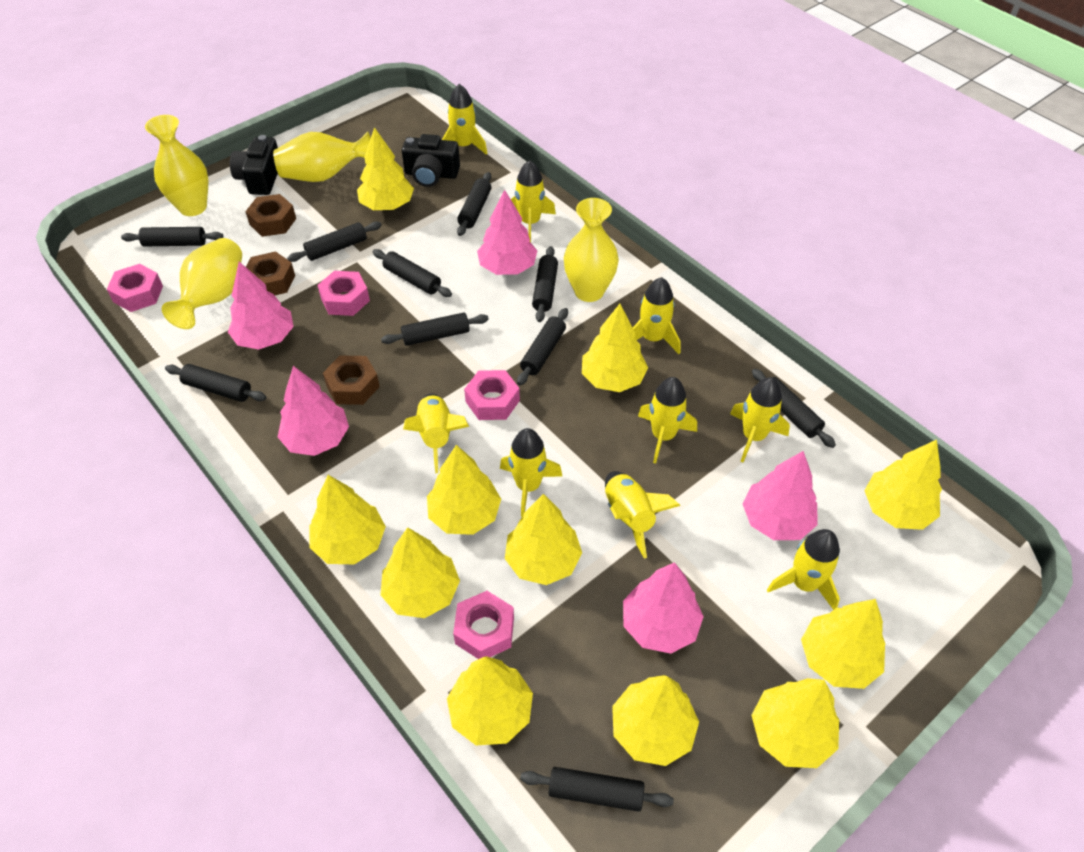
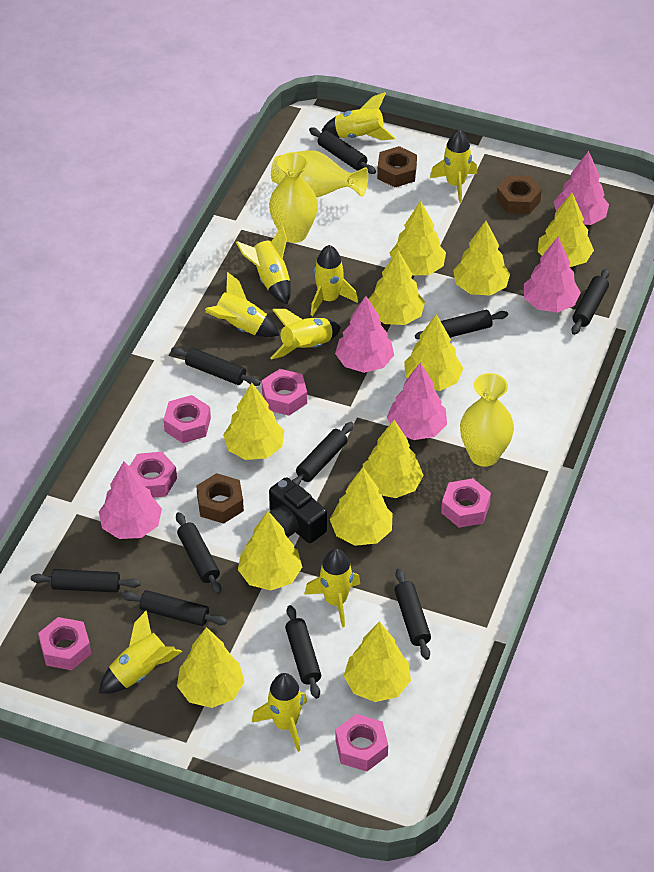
black camera: 2 -> 1
pink nut: 4 -> 6
yellow vase: 4 -> 3

